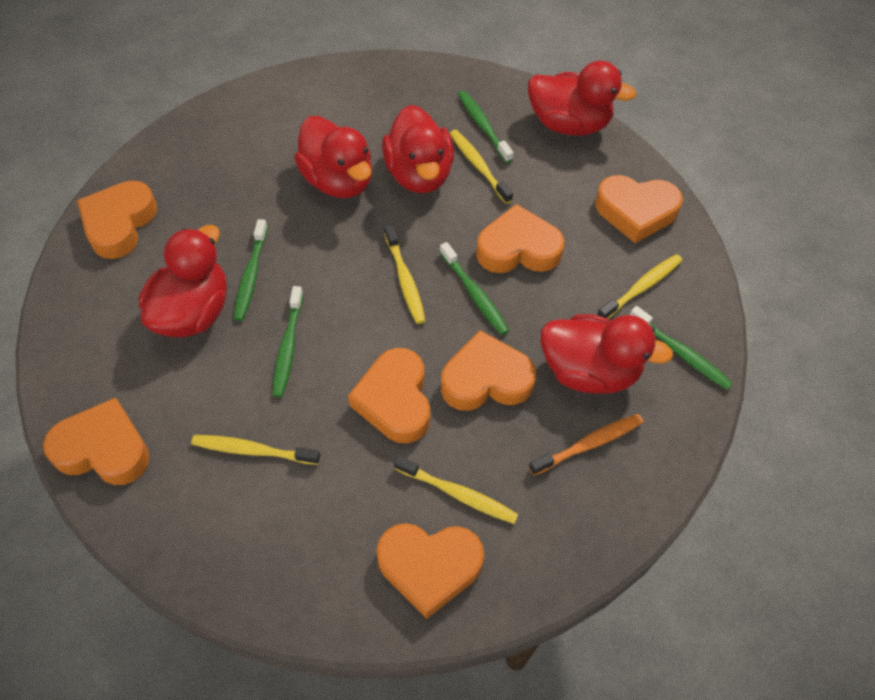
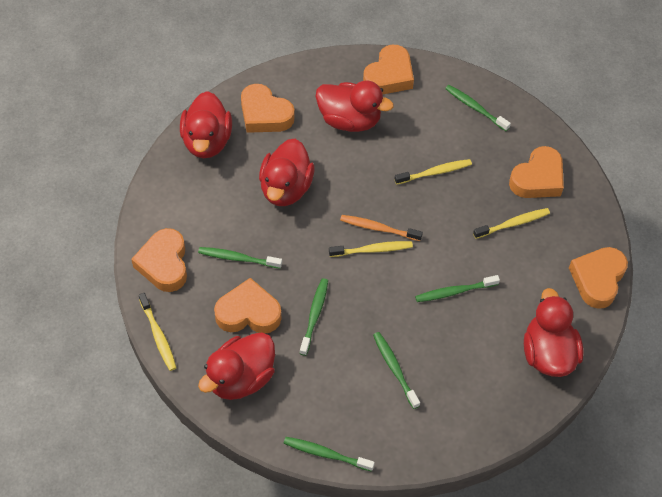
green toothbrush: 5 -> 6
orange heart: 7 -> 6
yellow toothbrush: 5 -> 4

